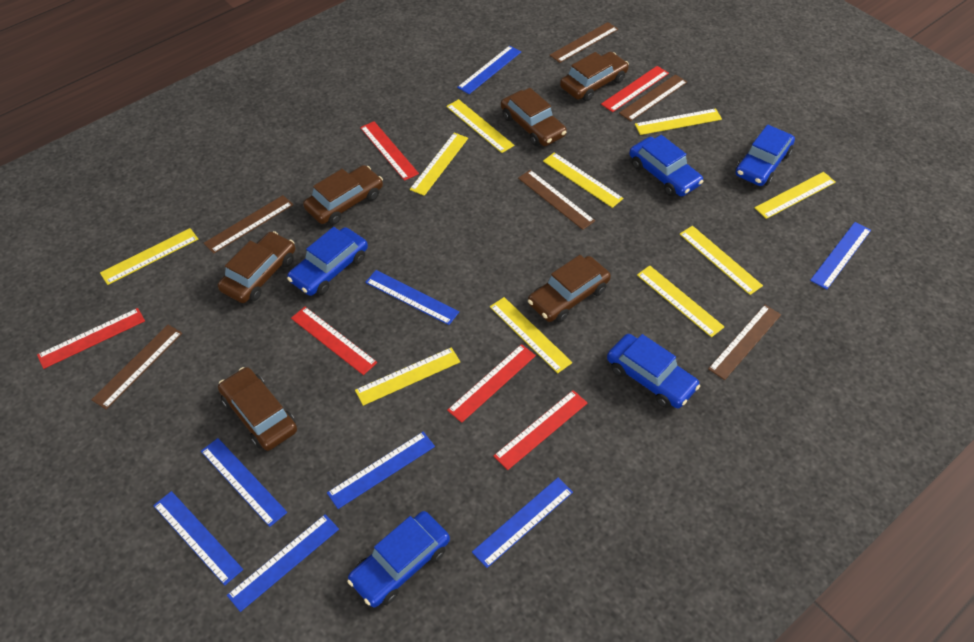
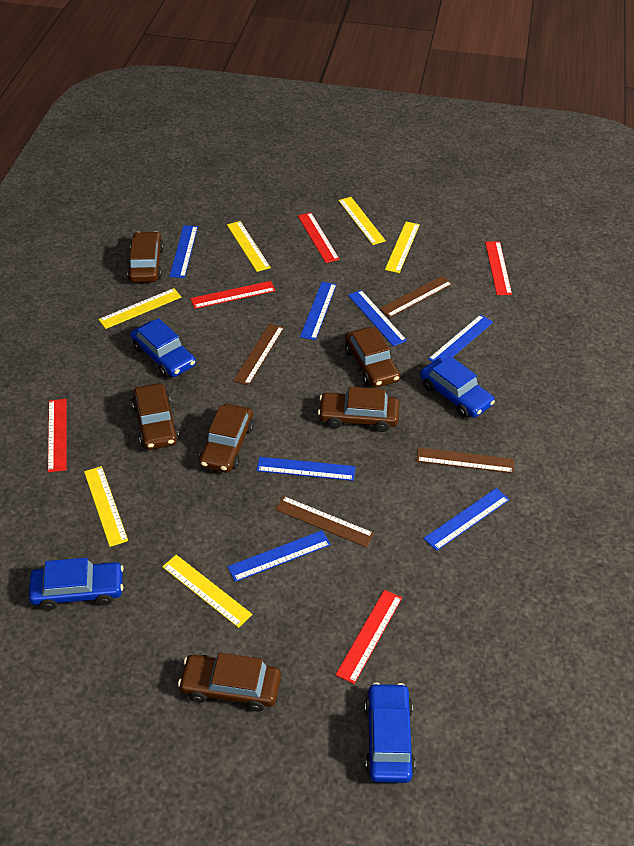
blue car: 5 -> 4
blue ruler: 8 -> 7
brown ruler: 6 -> 4
red ruler: 6 -> 5
yellow ruler: 10 -> 6

